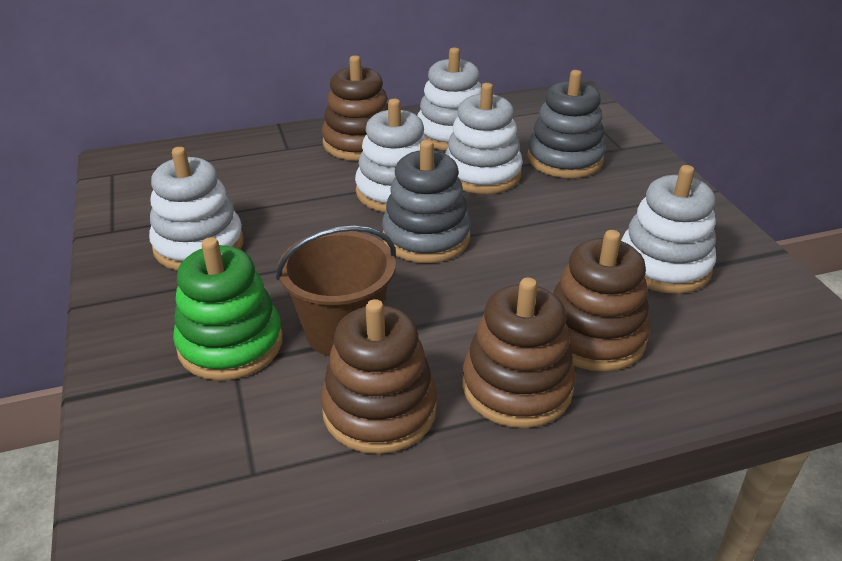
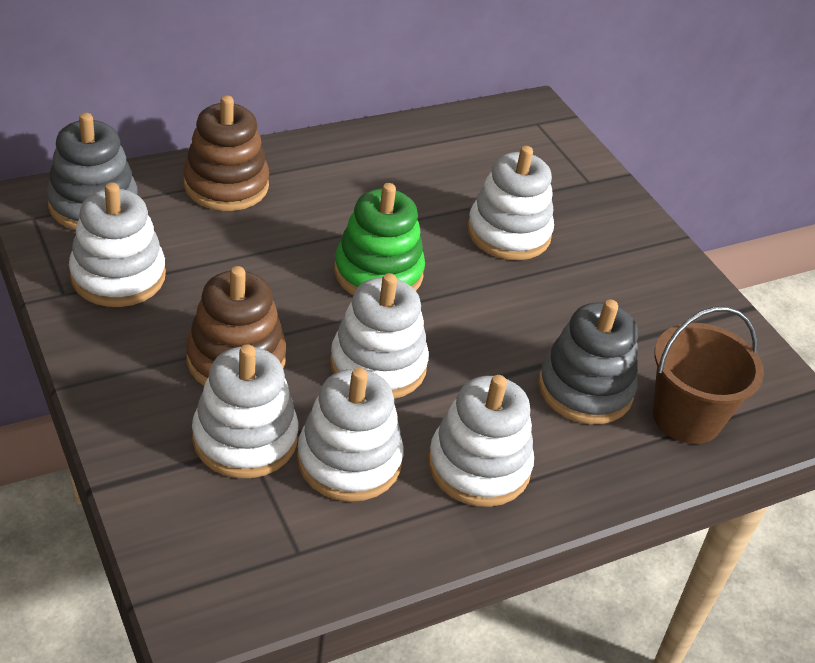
brown stacking toy: 4 -> 2
white stacking toy: 5 -> 6

